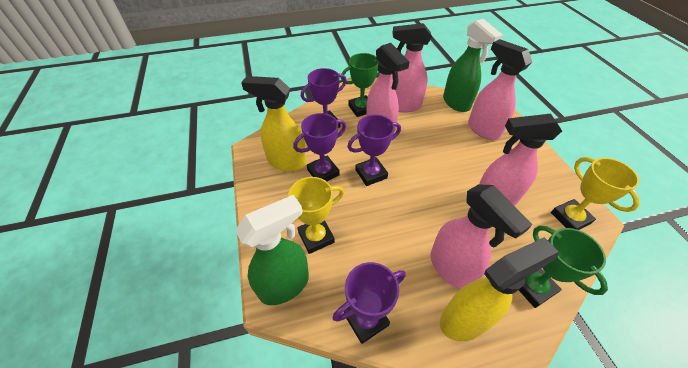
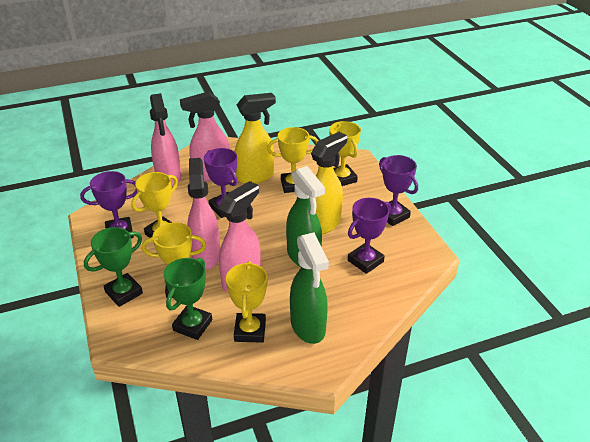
pink spray bottle: 5 -> 4
yellow trophy: 2 -> 5

